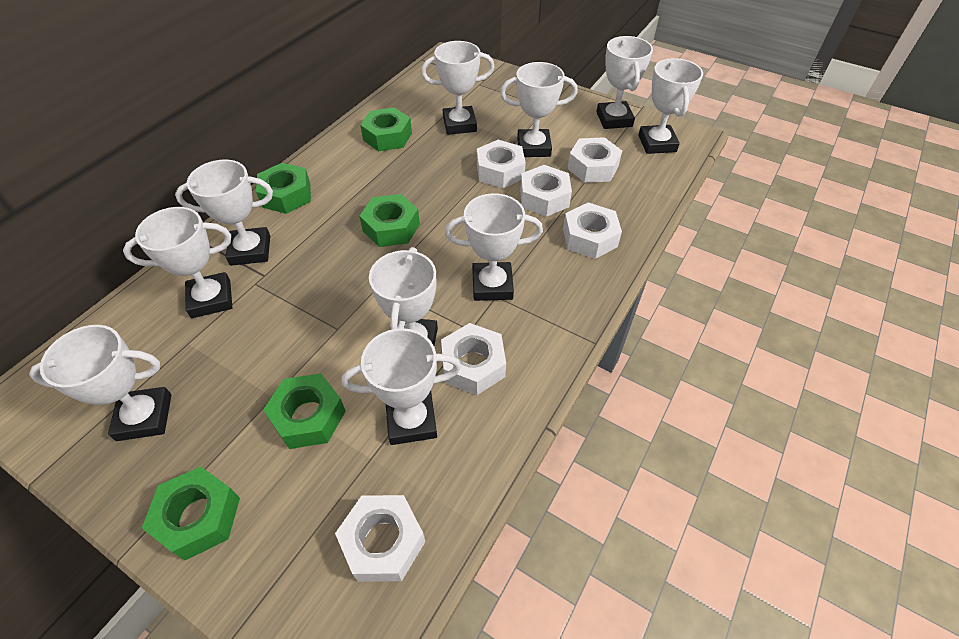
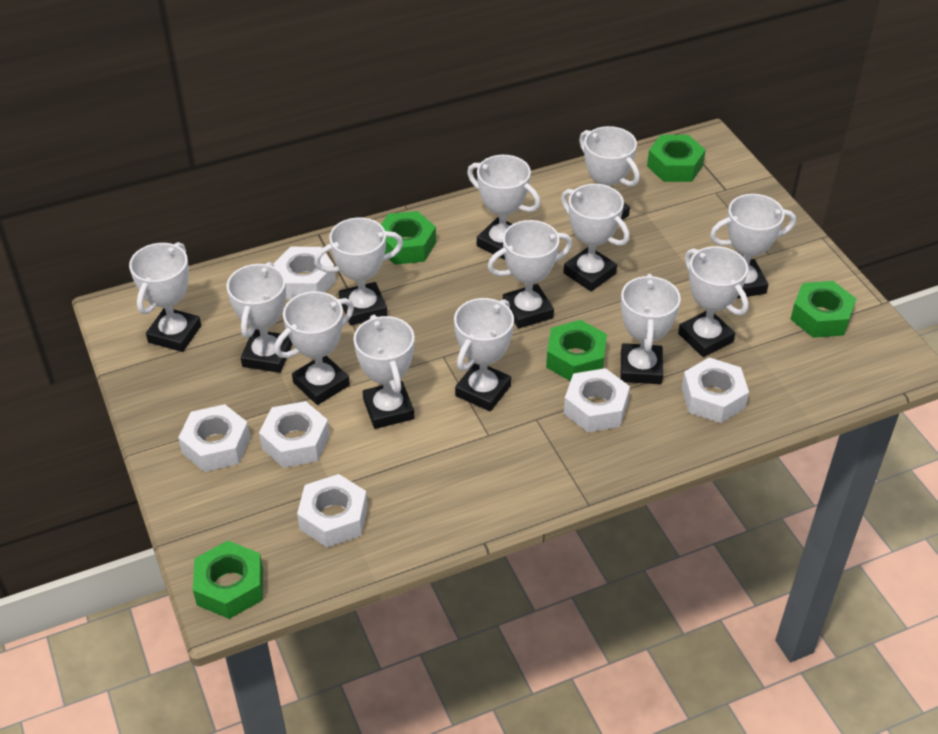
white trophy: 10 -> 13

